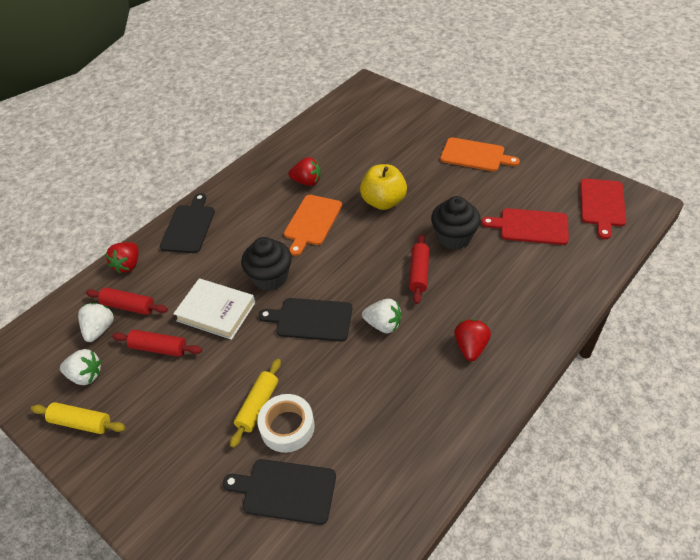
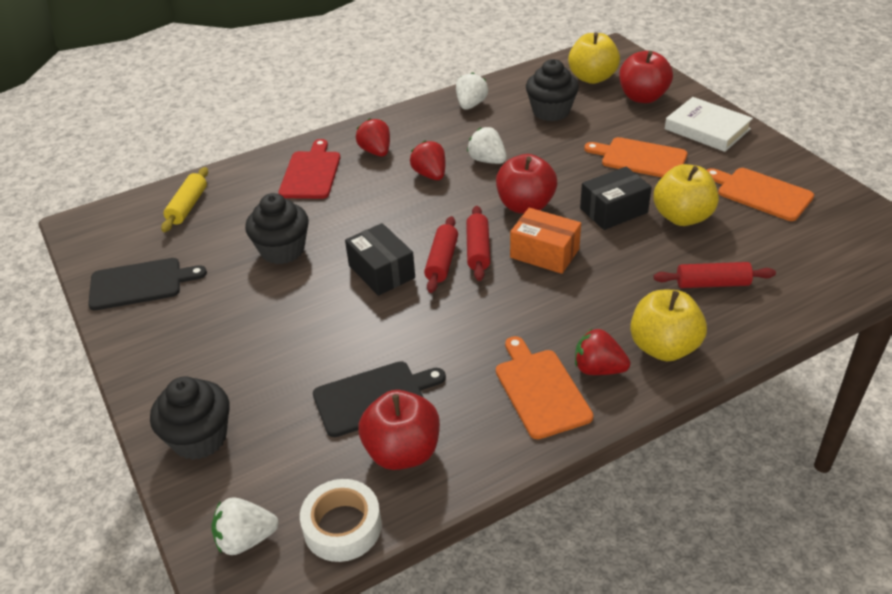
black box: 0 -> 2
black cupcake: 2 -> 3
black cutting board: 3 -> 2
orange box: 0 -> 1
orange cutting board: 2 -> 3
red apple: 0 -> 3
red cutting board: 2 -> 1
yellow apple: 1 -> 3
yellow rolling pin: 2 -> 1

